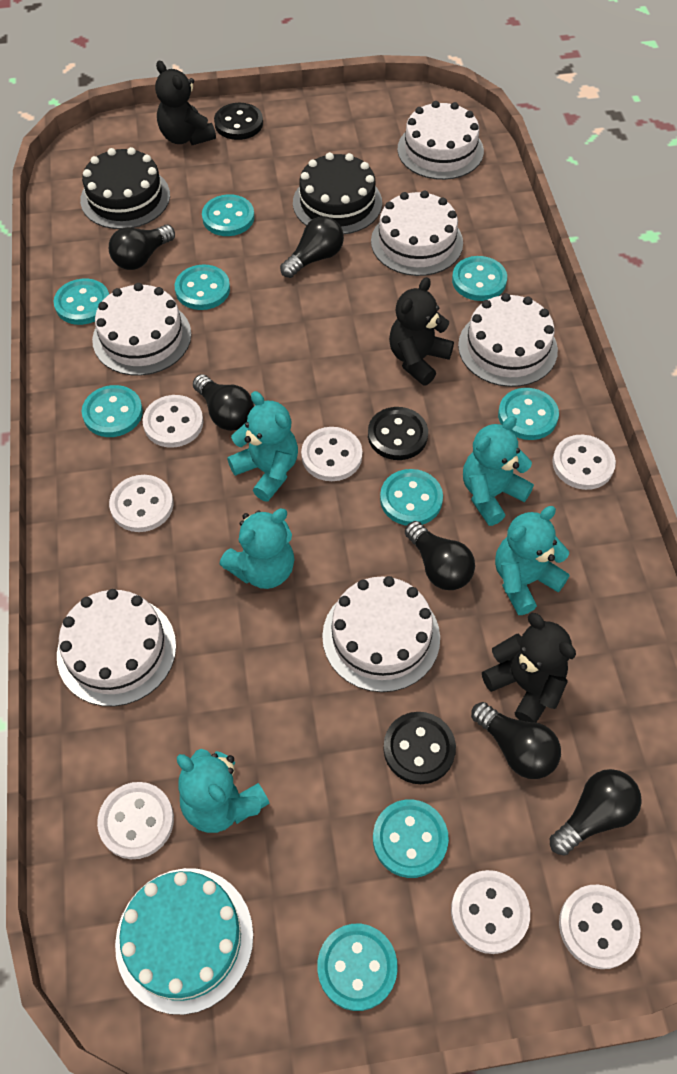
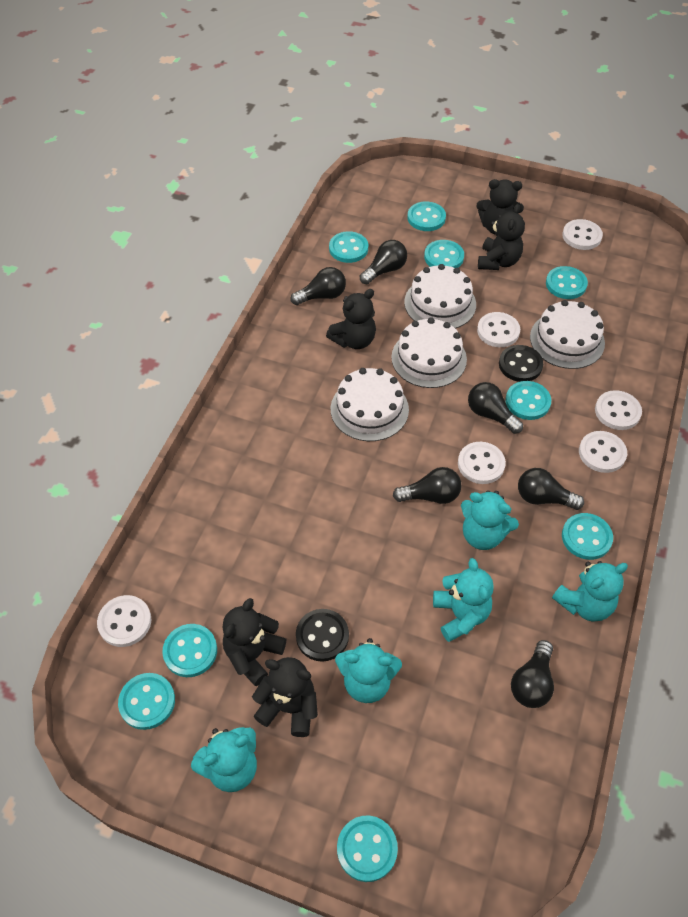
black button: 3 -> 2
black cake: 2 -> 0
black teddy bear: 3 -> 5
turquoise cake: 1 -> 0
white button: 7 -> 6
white cake: 6 -> 4

